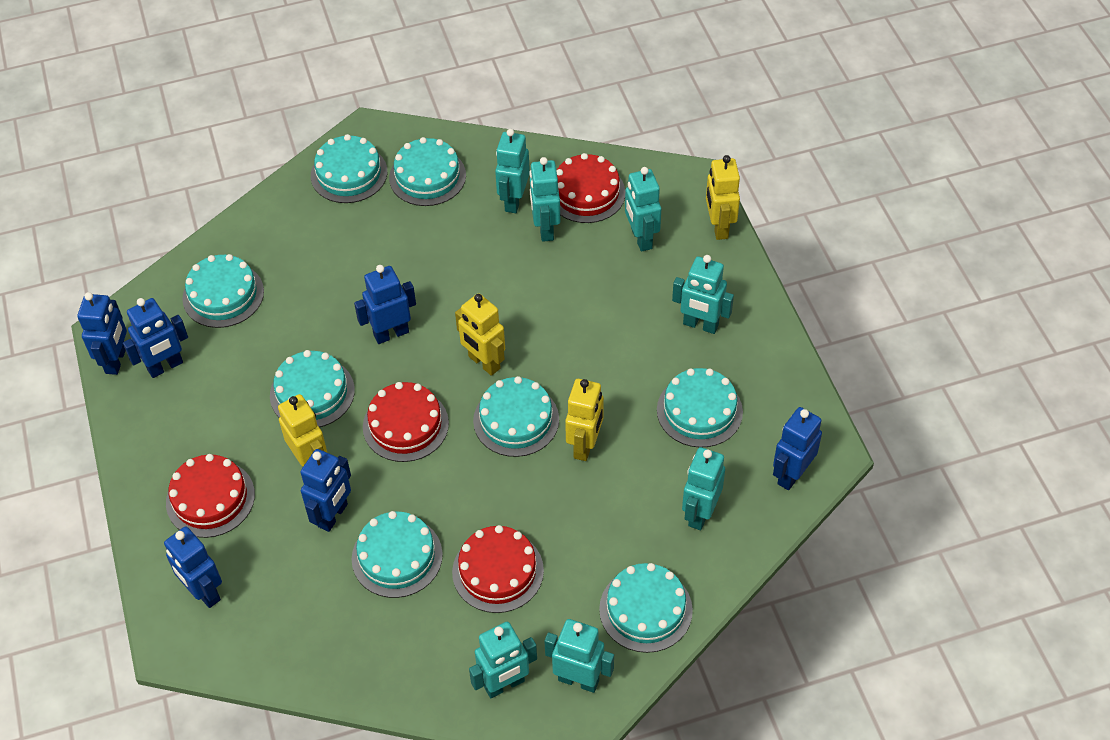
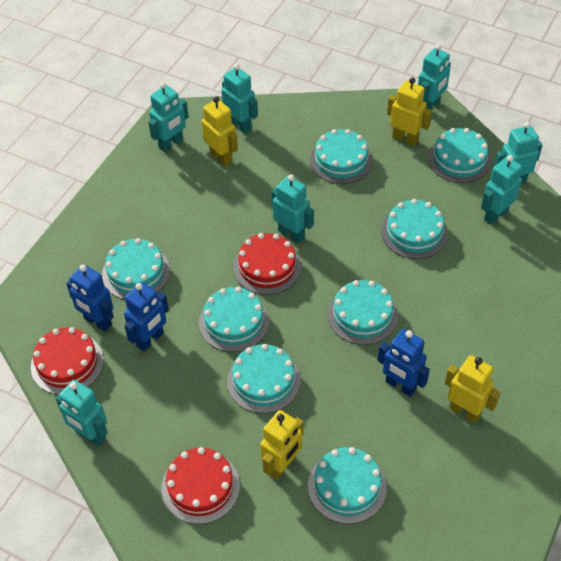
blue robot: 6 -> 3
red cake: 4 -> 3

